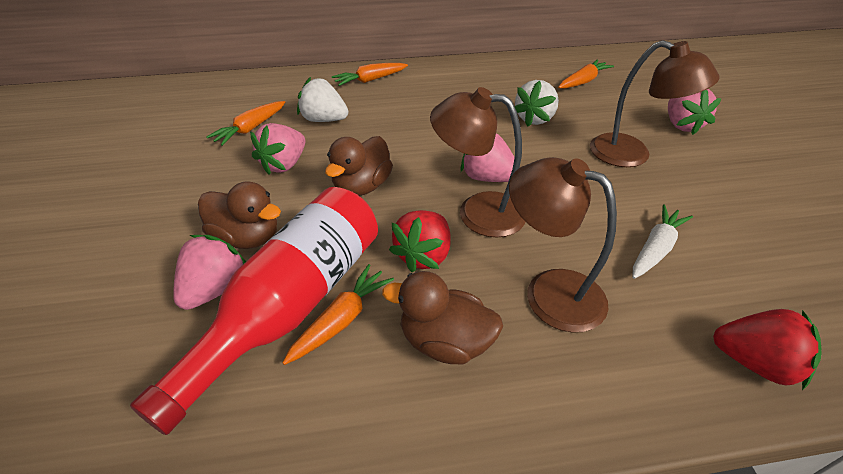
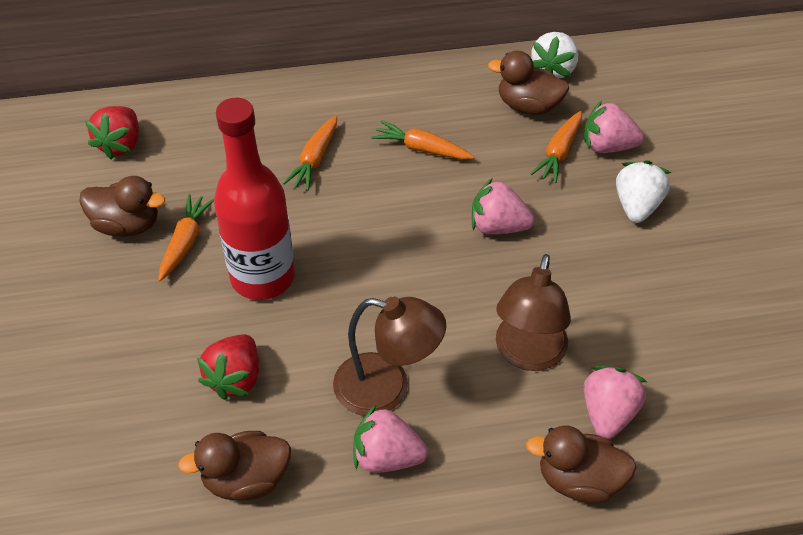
brown duck: 3 -> 4
brown lamp: 3 -> 2
white carrot: 1 -> 0

